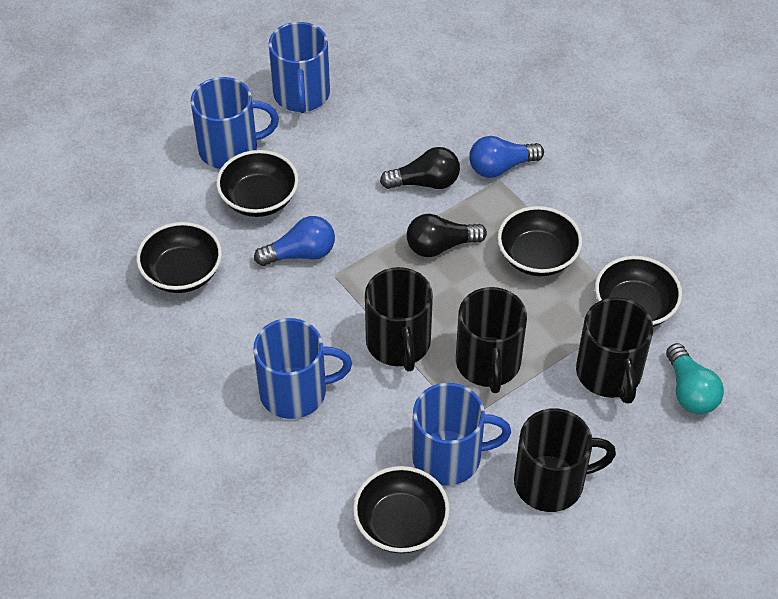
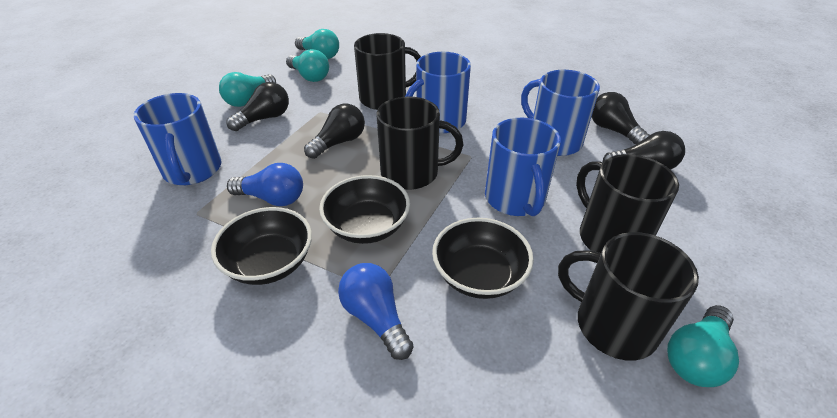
black bowl: 5 -> 3
black light bulb: 2 -> 4
turquoise light bulb: 1 -> 4

